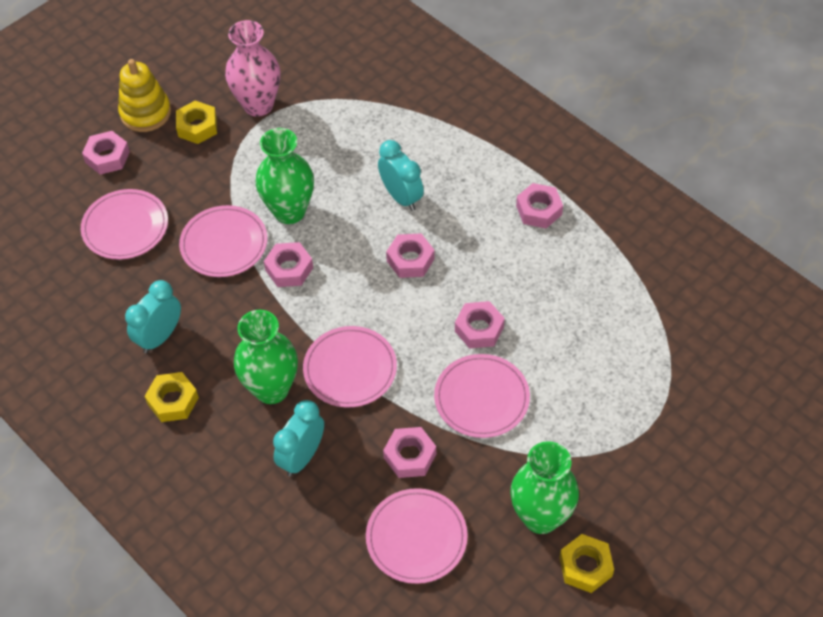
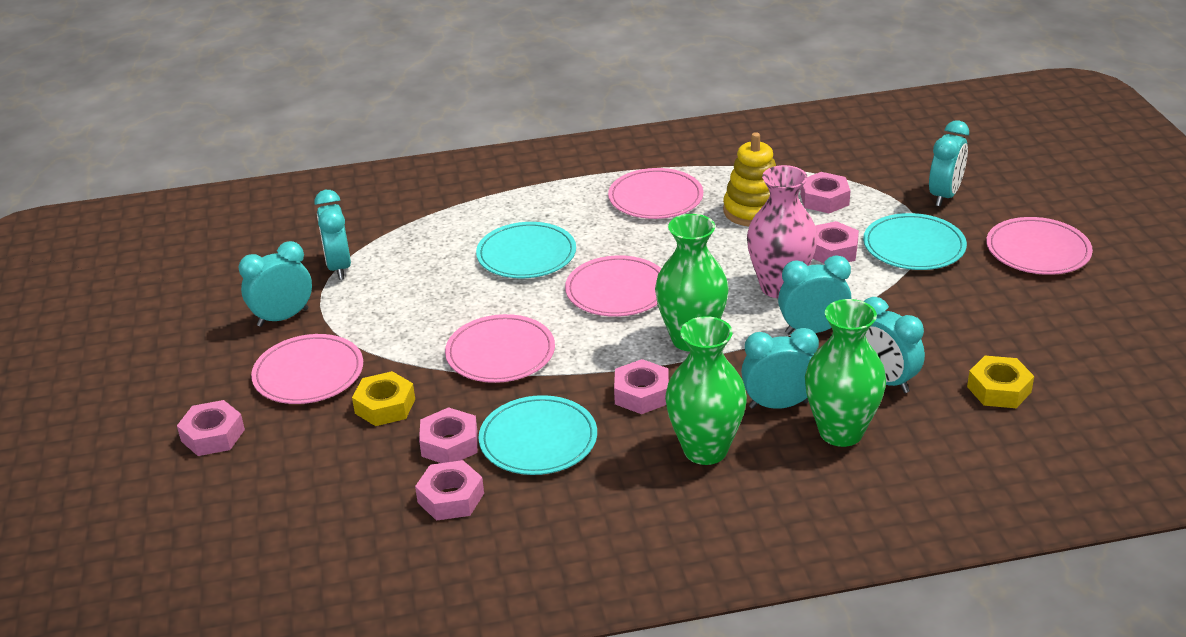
turquoise clock: 3 -> 6
turquoise plate: 0 -> 3
yellow nut: 3 -> 2

